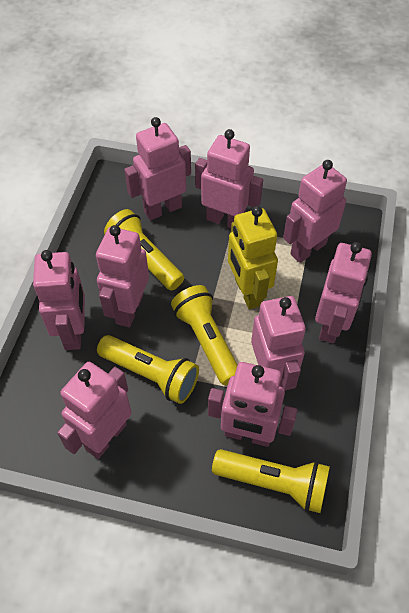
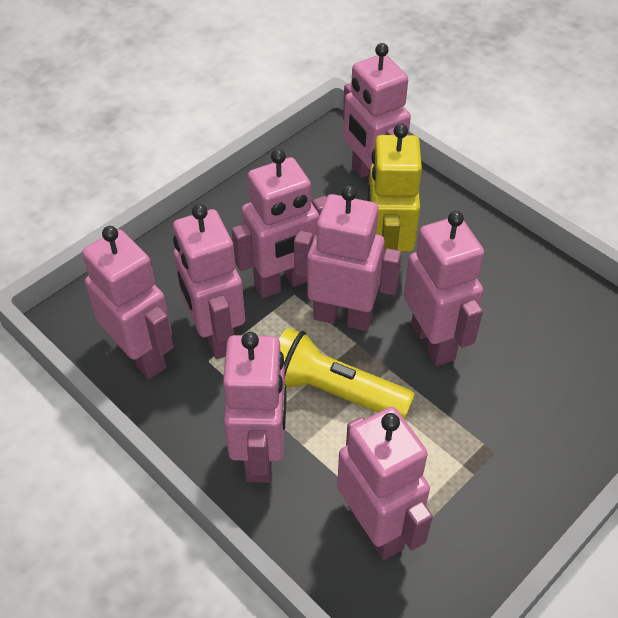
pink robot: 9 -> 8
yellow flashlight: 4 -> 1

